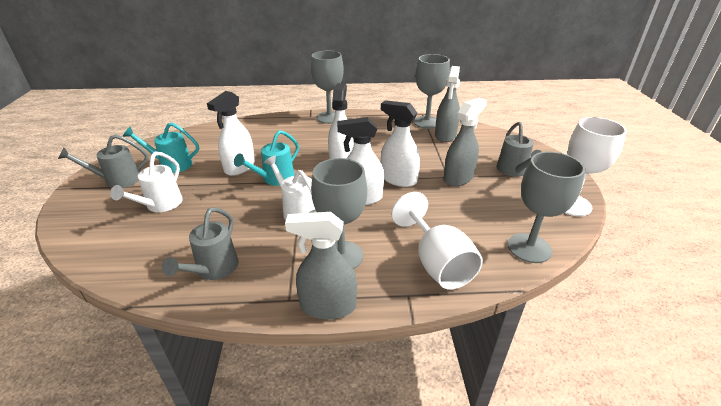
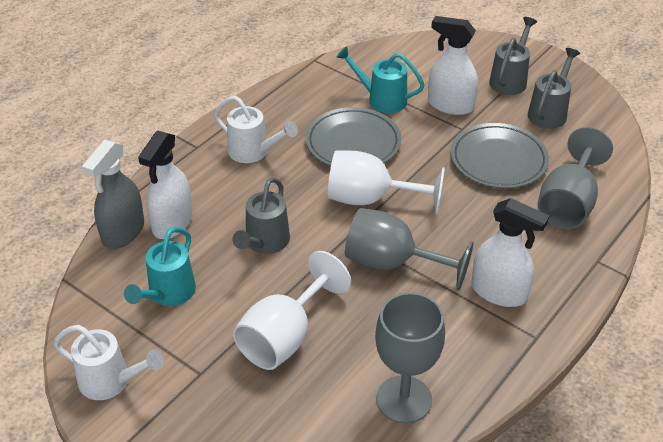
grey goblet: 4 -> 3
grey plate: 0 -> 2
grey spray bottle: 3 -> 1
white spray bottle: 4 -> 3

